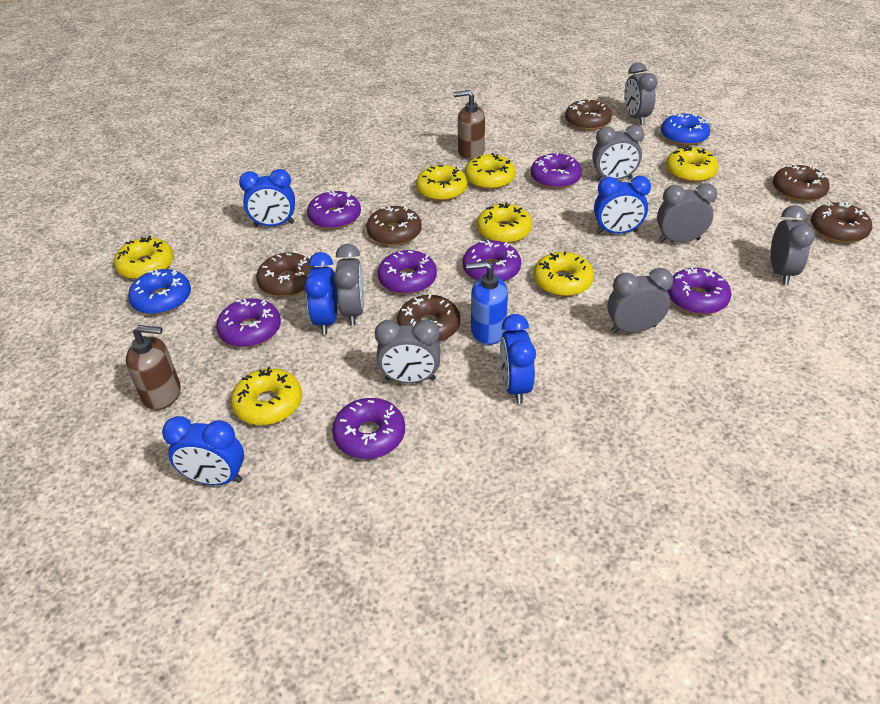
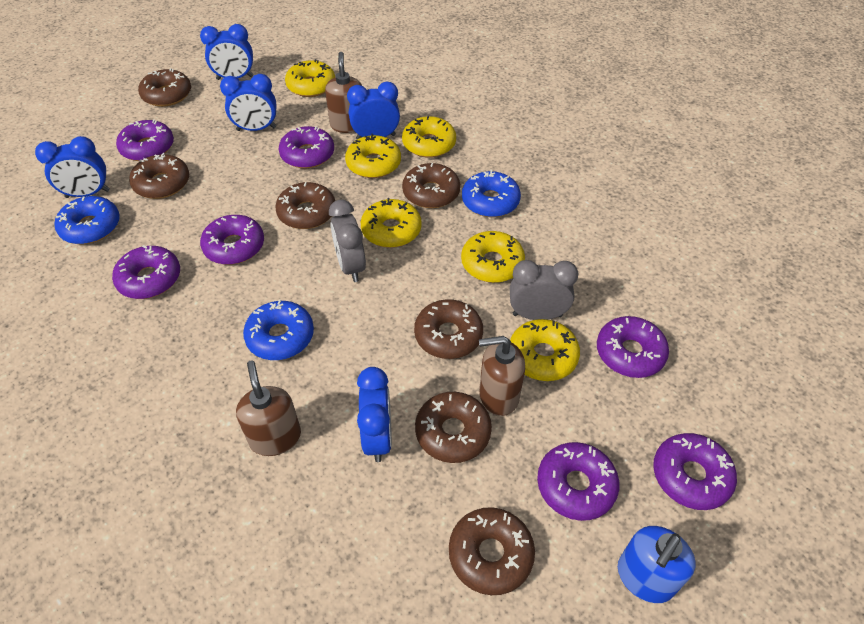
blue donut: 2 -> 3
brown donut: 6 -> 7
brown soap dispenser: 2 -> 3
grey clock: 7 -> 2
yellow donut: 7 -> 6

